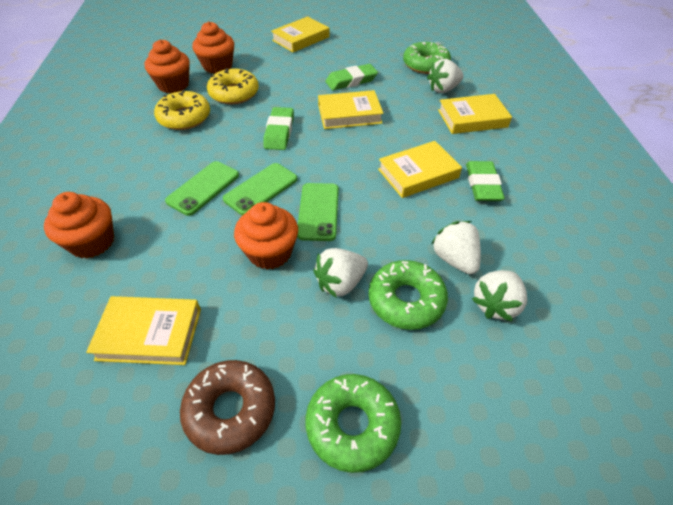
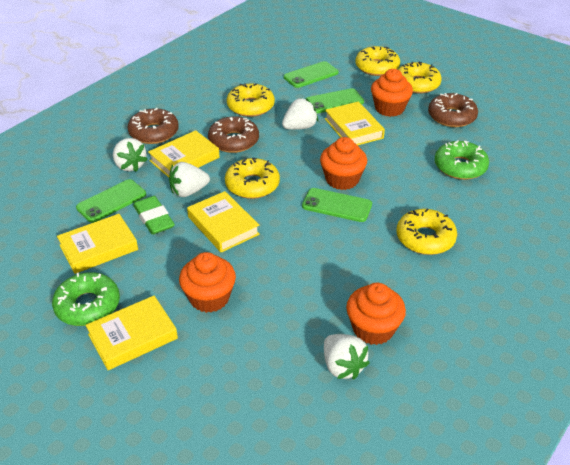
brown donut: 1 -> 3
green donut: 3 -> 2
green eraser: 3 -> 1
green phone: 3 -> 4
yellow donut: 2 -> 5

